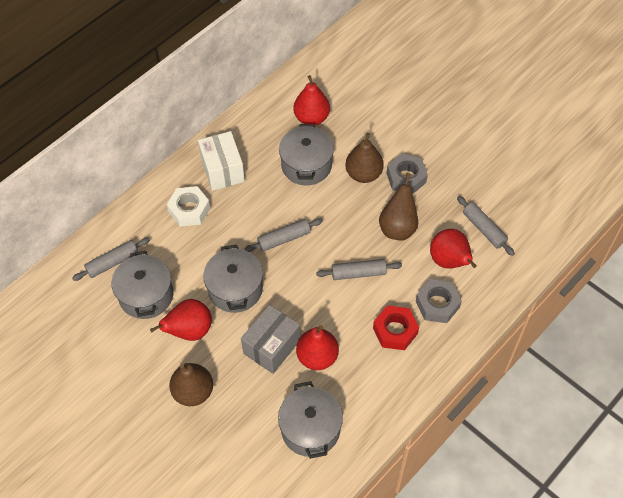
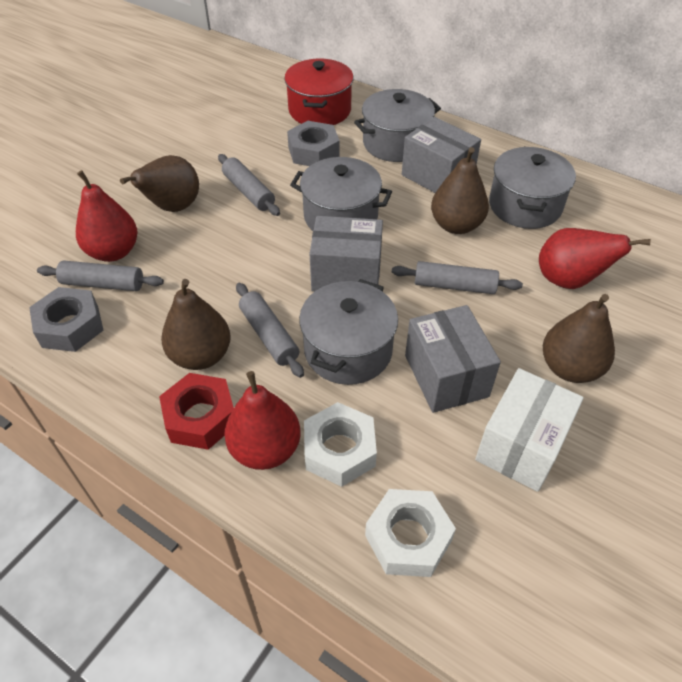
brown pear: 3 -> 4
grey box: 1 -> 3
red pear: 4 -> 3
red pot: 0 -> 1
white nut: 1 -> 2

